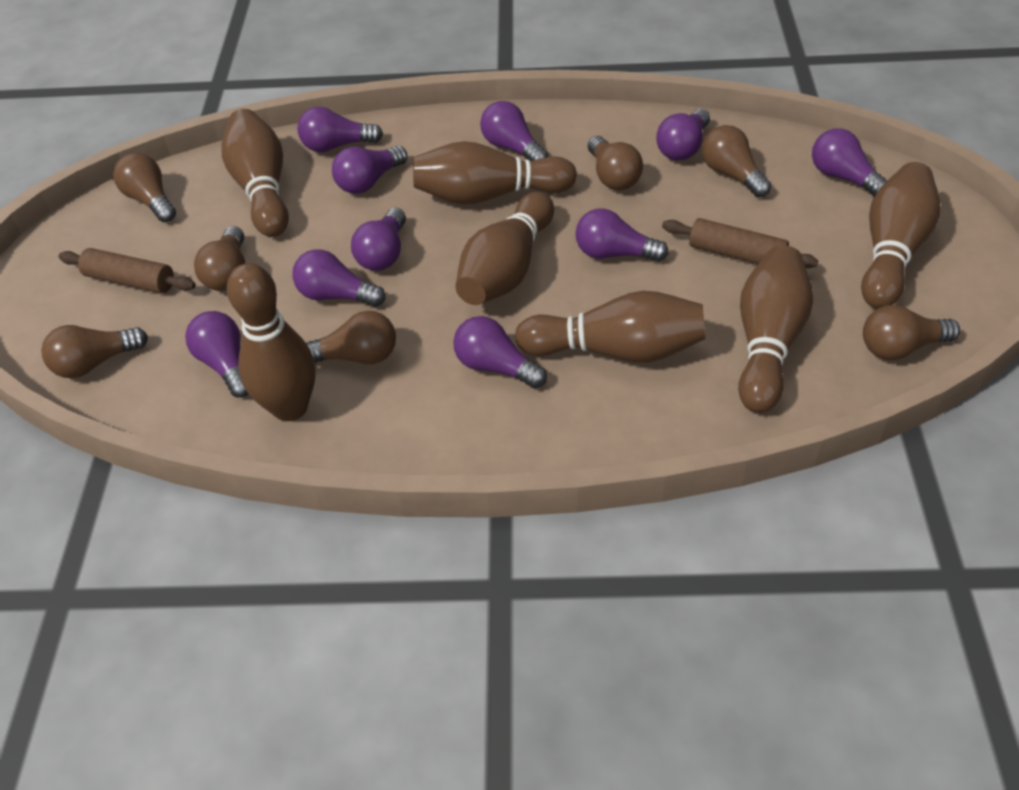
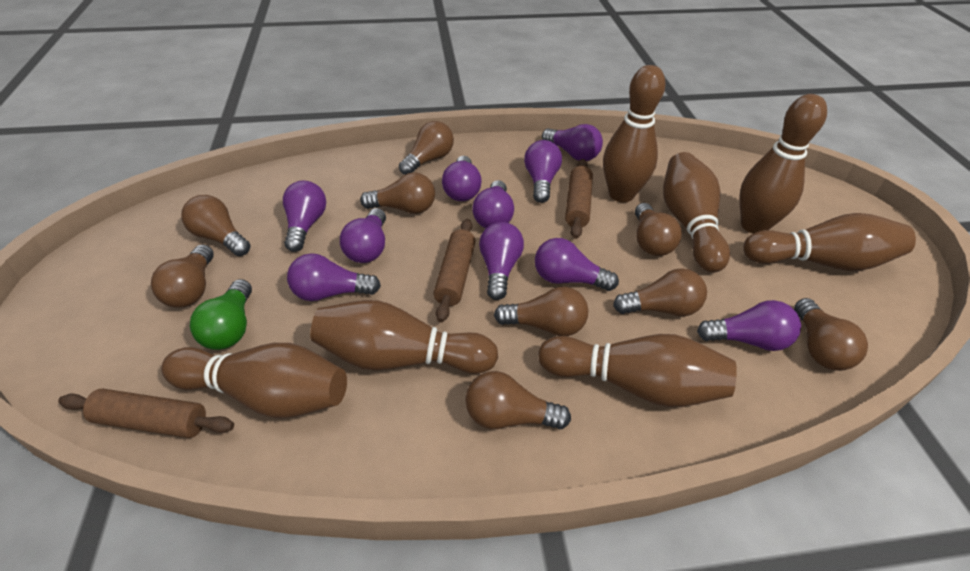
brown light bulb: 7 -> 9
brown rolling pin: 2 -> 3
green light bulb: 0 -> 1

